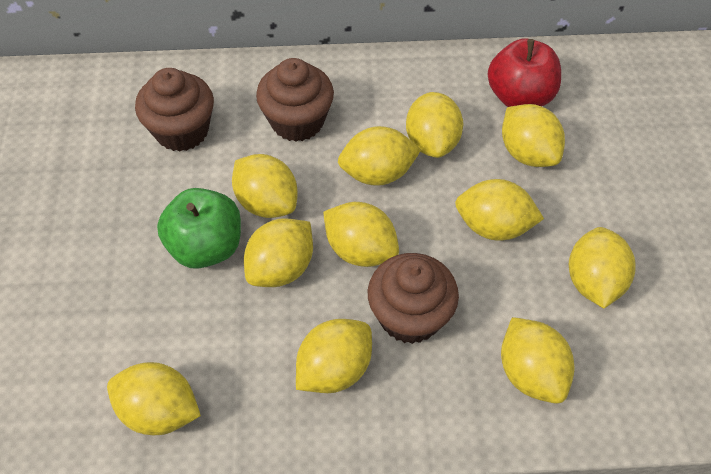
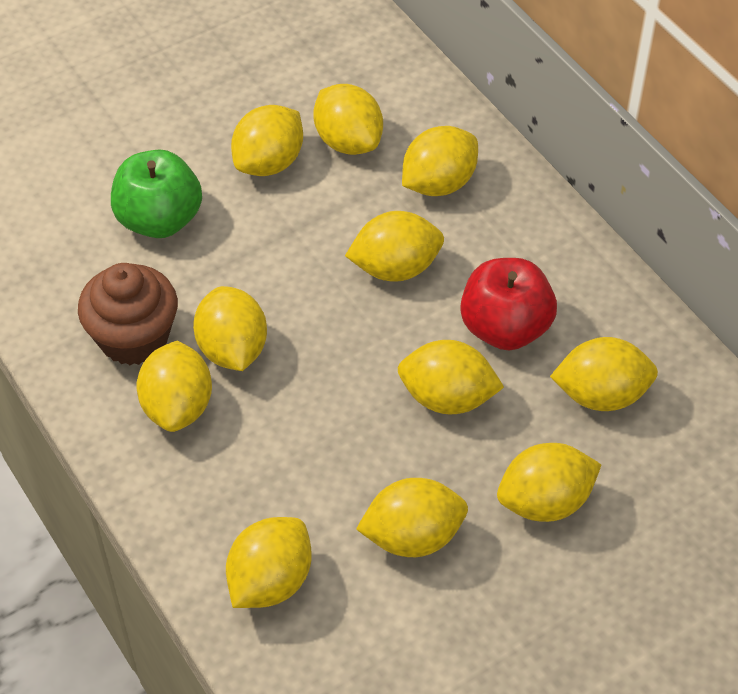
brown cupcake: 3 -> 1

